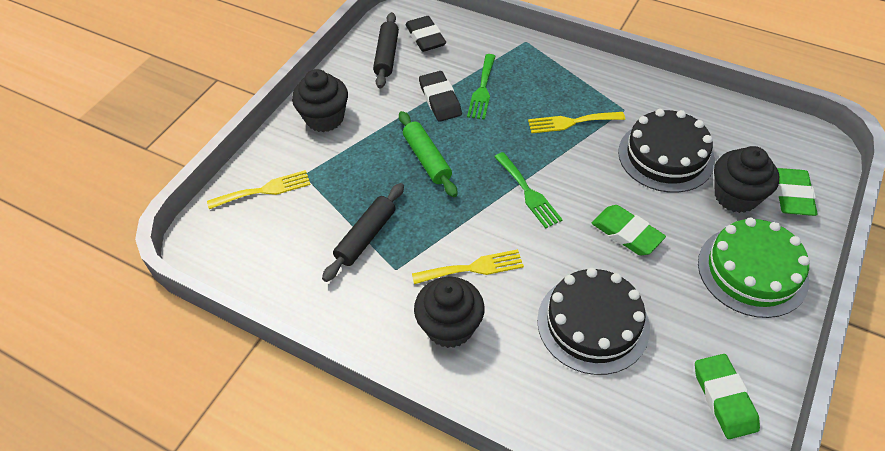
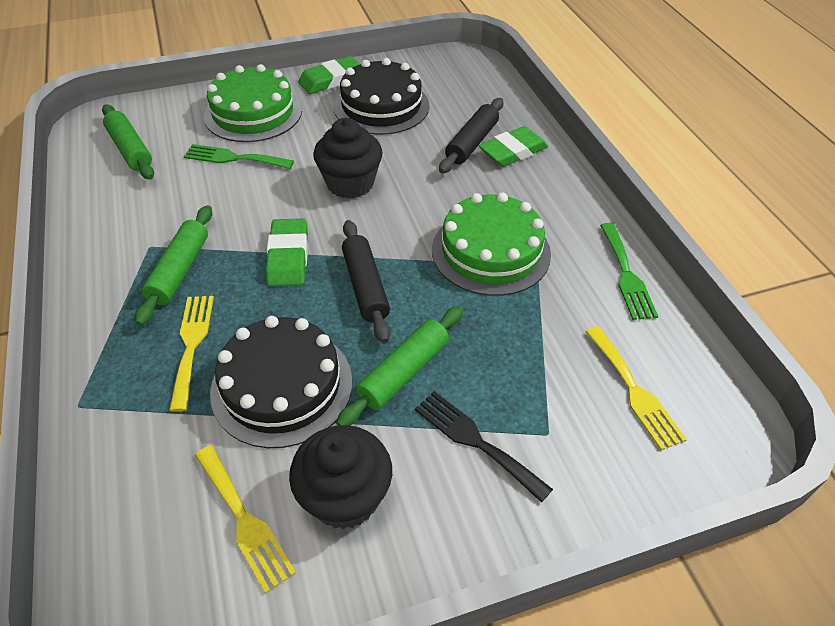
black cupcake: 3 -> 2
black eraser: 2 -> 0
black fork: 0 -> 1
green cake: 1 -> 2
green rolling pin: 1 -> 3

